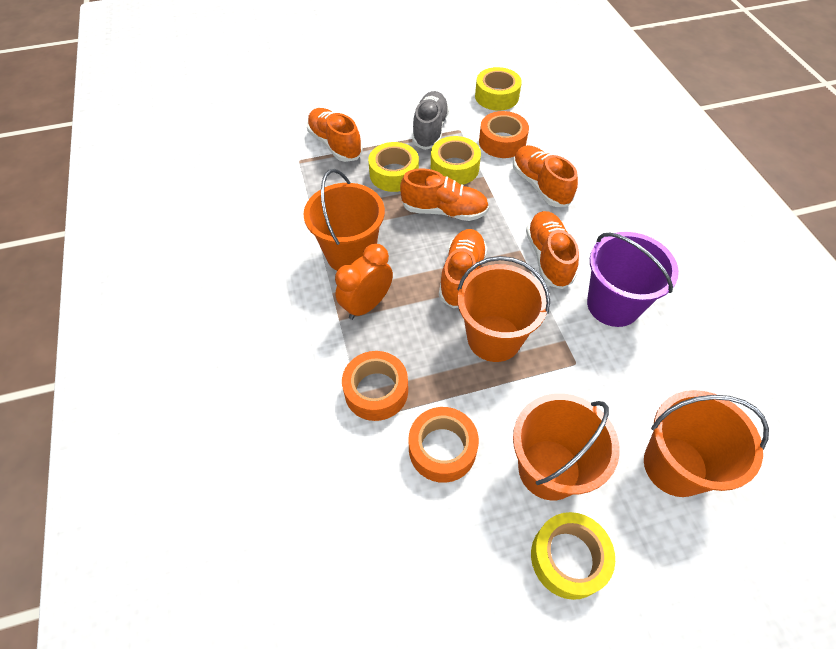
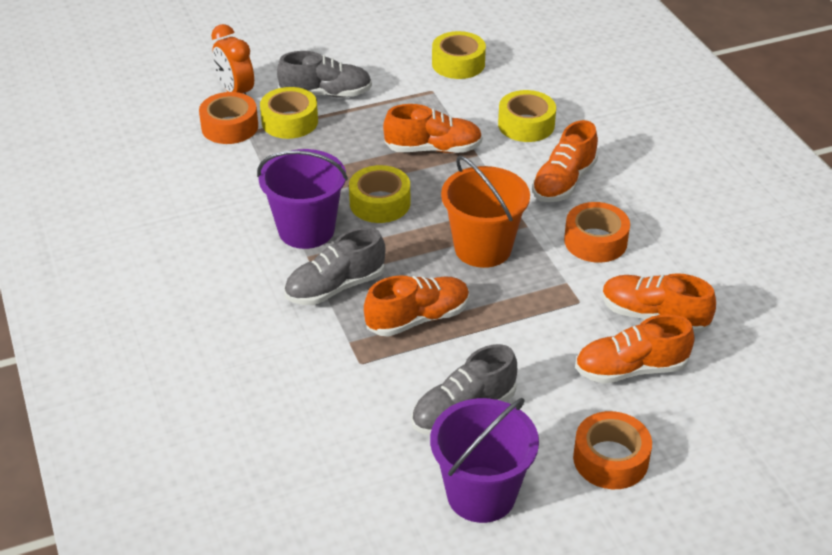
grey shoe: 1 -> 3
orange bucket: 4 -> 1
purple bucket: 1 -> 2

